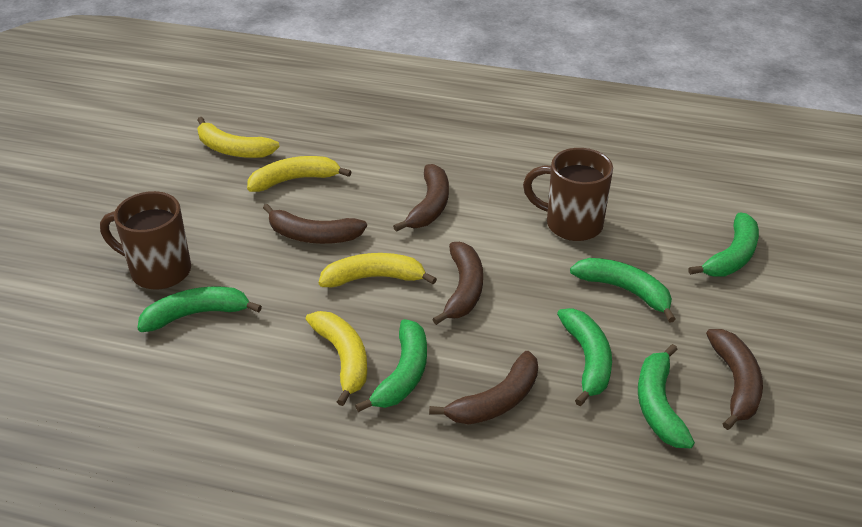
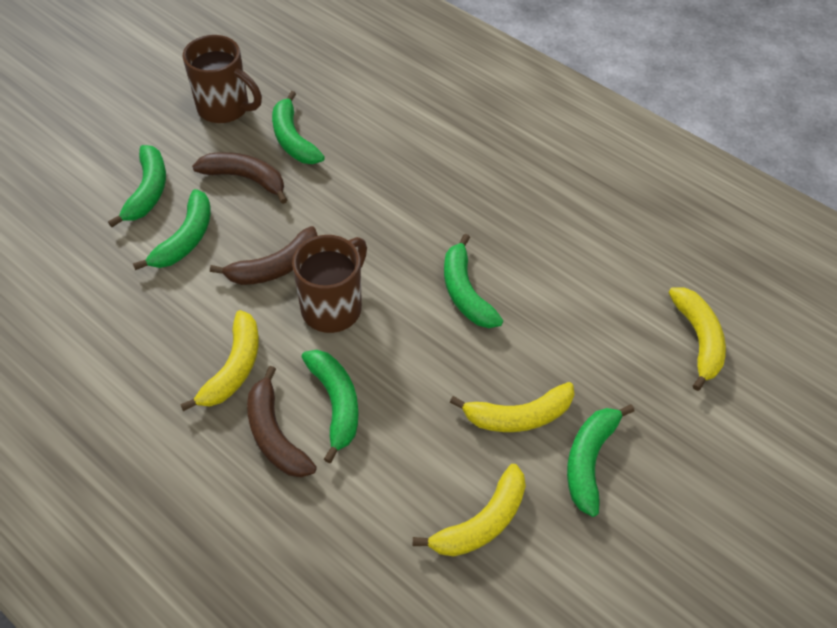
brown banana: 5 -> 3

